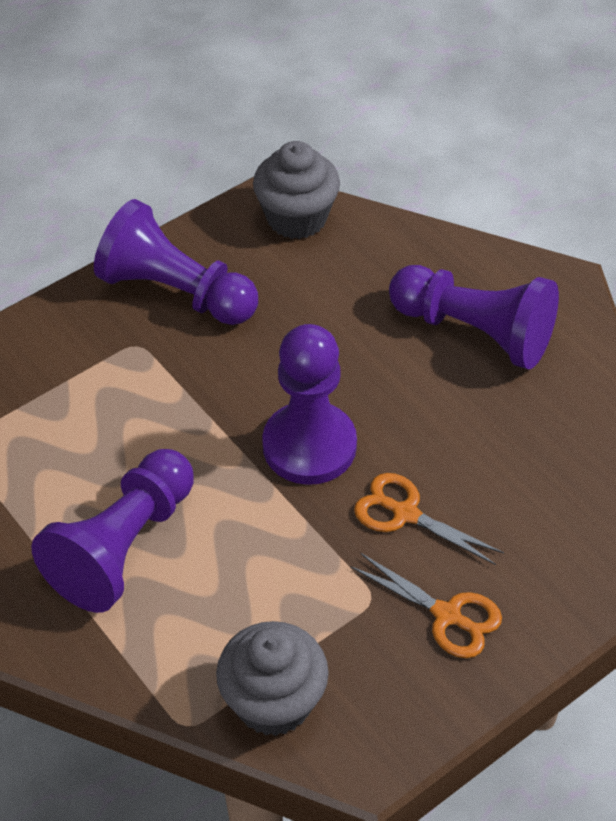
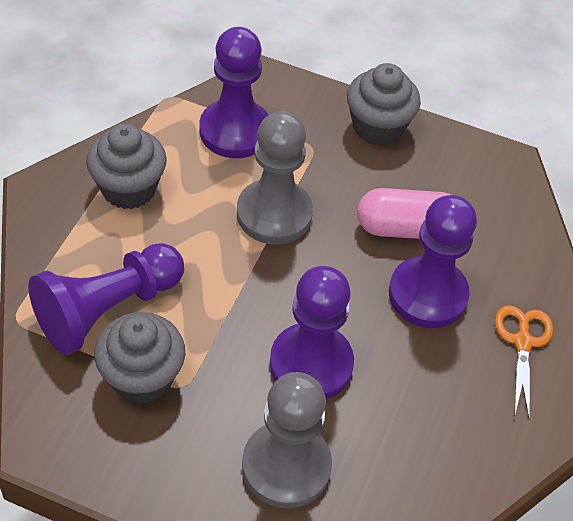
grey cupcake: 2 -> 3
grey pawn: 0 -> 2
orange scissors: 2 -> 1
pink capsule: 0 -> 1

